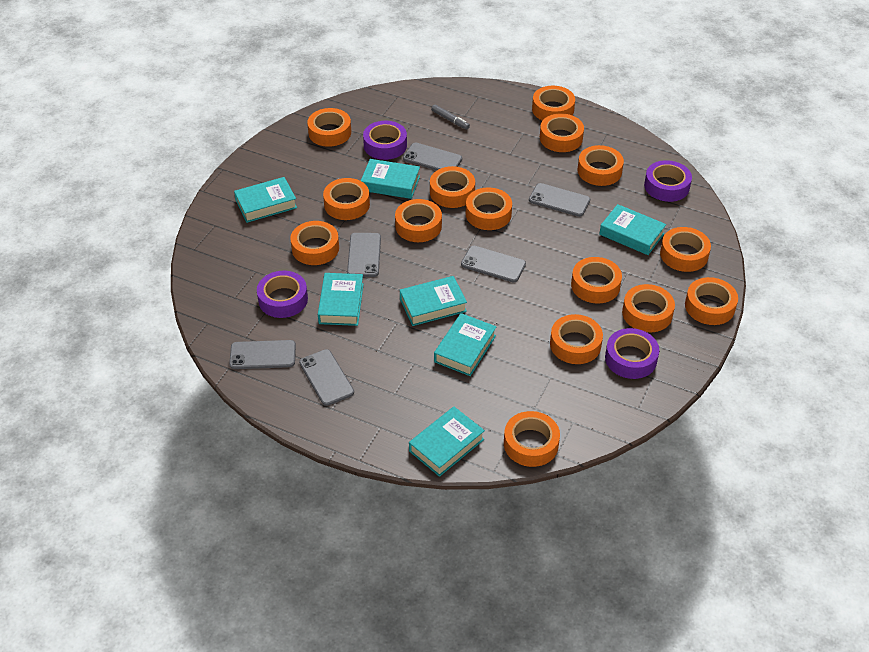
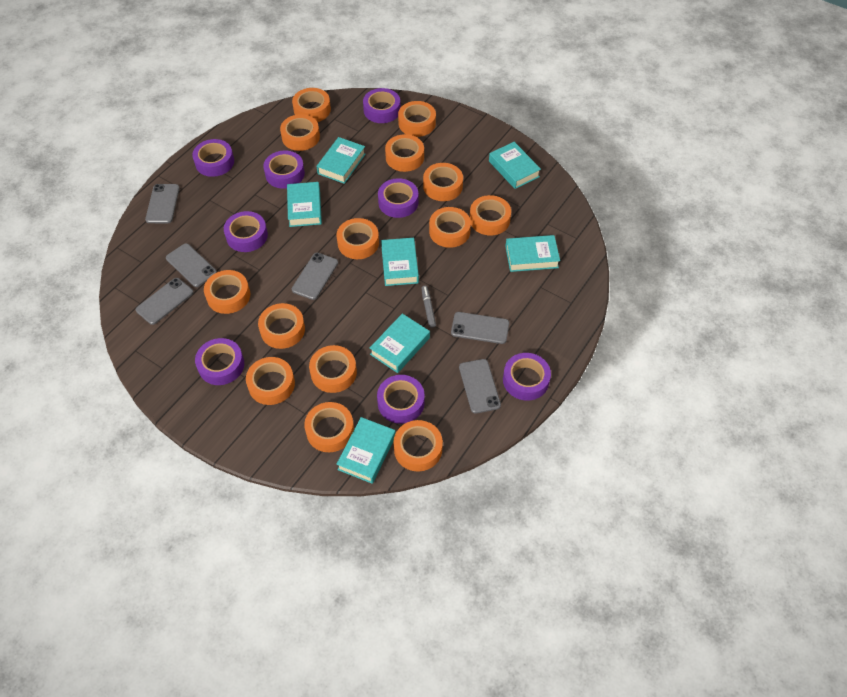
orange tape: 15 -> 14
purple tape: 4 -> 8

